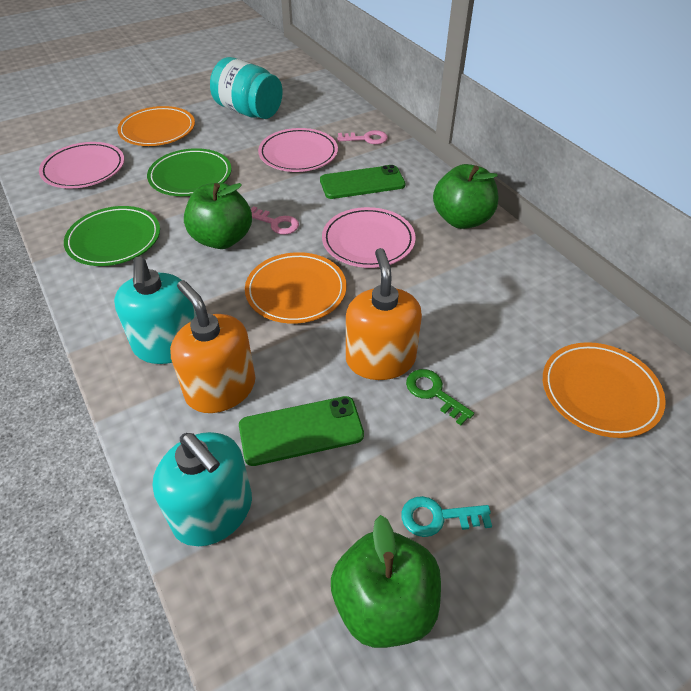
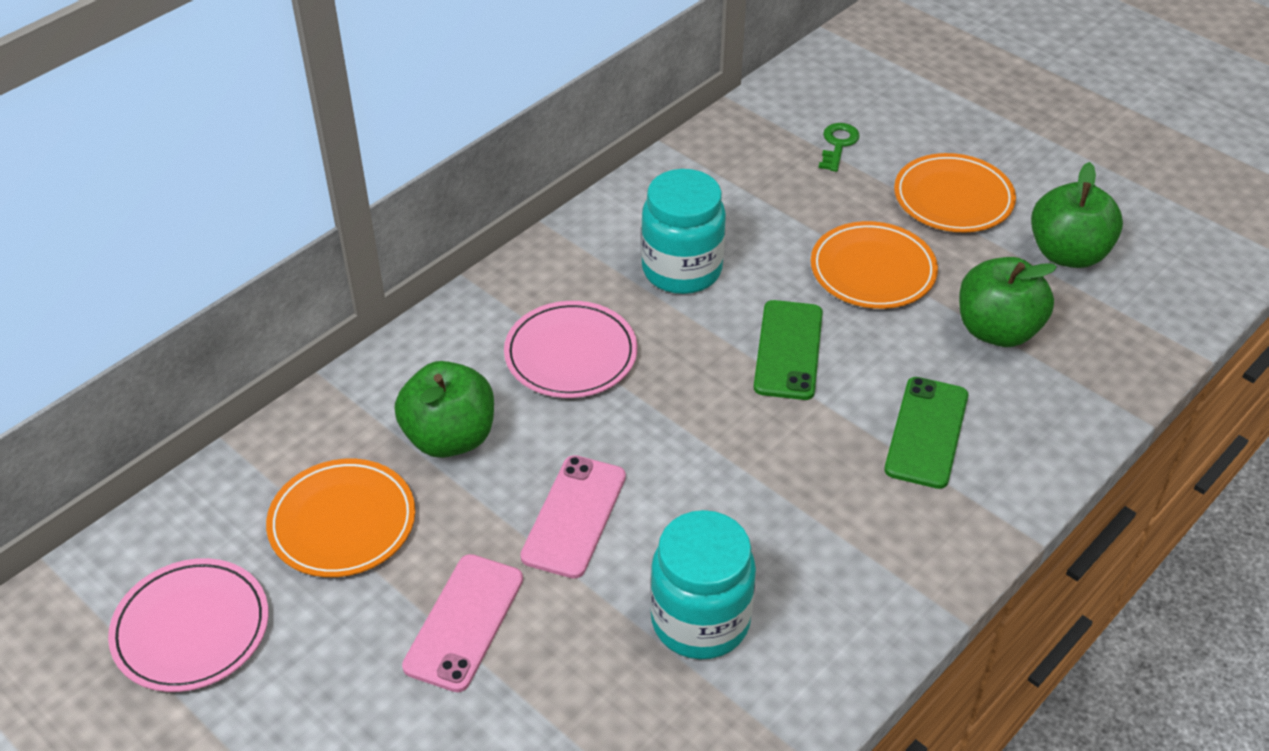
green plate: 2 -> 0
orange soap dispenser: 2 -> 0
pink key: 2 -> 0
pink phone: 0 -> 2
pink plate: 3 -> 2
turquoise jar: 1 -> 2
turquoise key: 1 -> 0
turquoise soap dispenser: 2 -> 0

